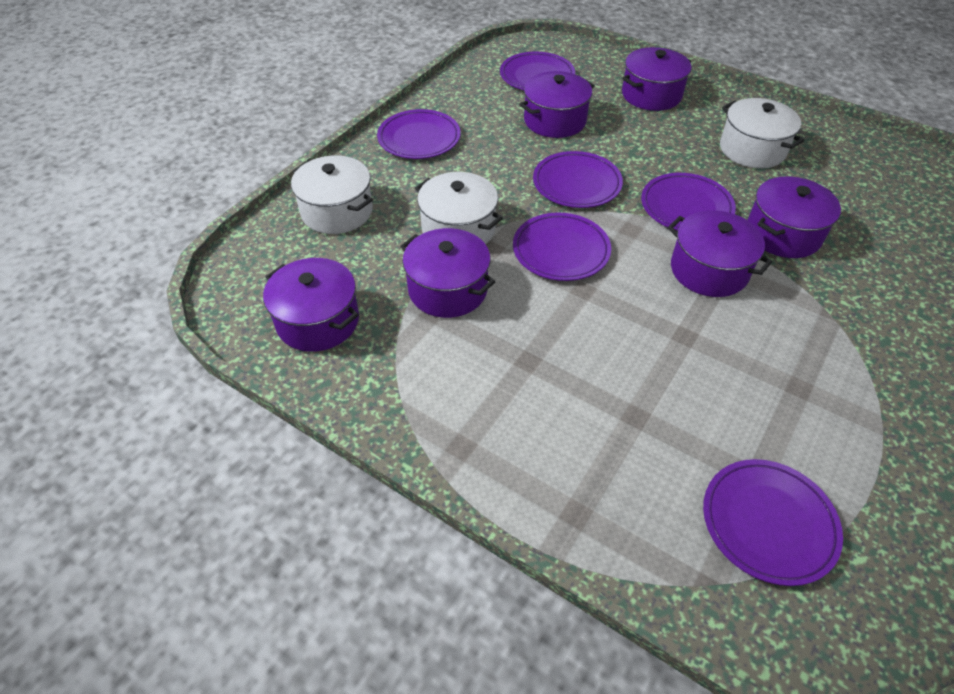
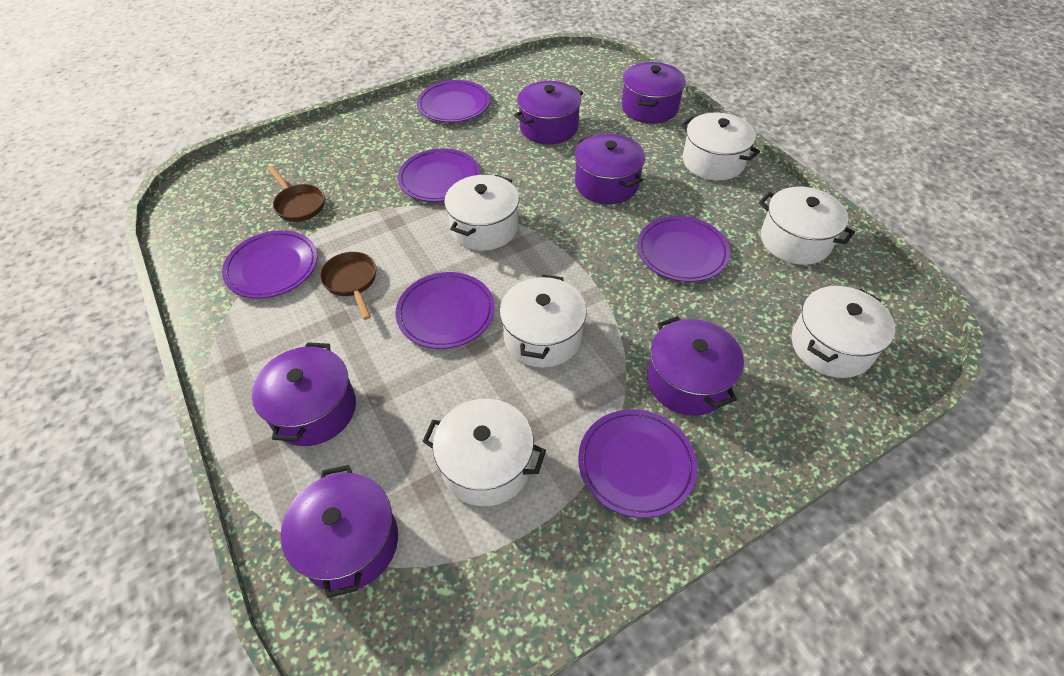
brown pan: 0 -> 2
white pot: 3 -> 6

